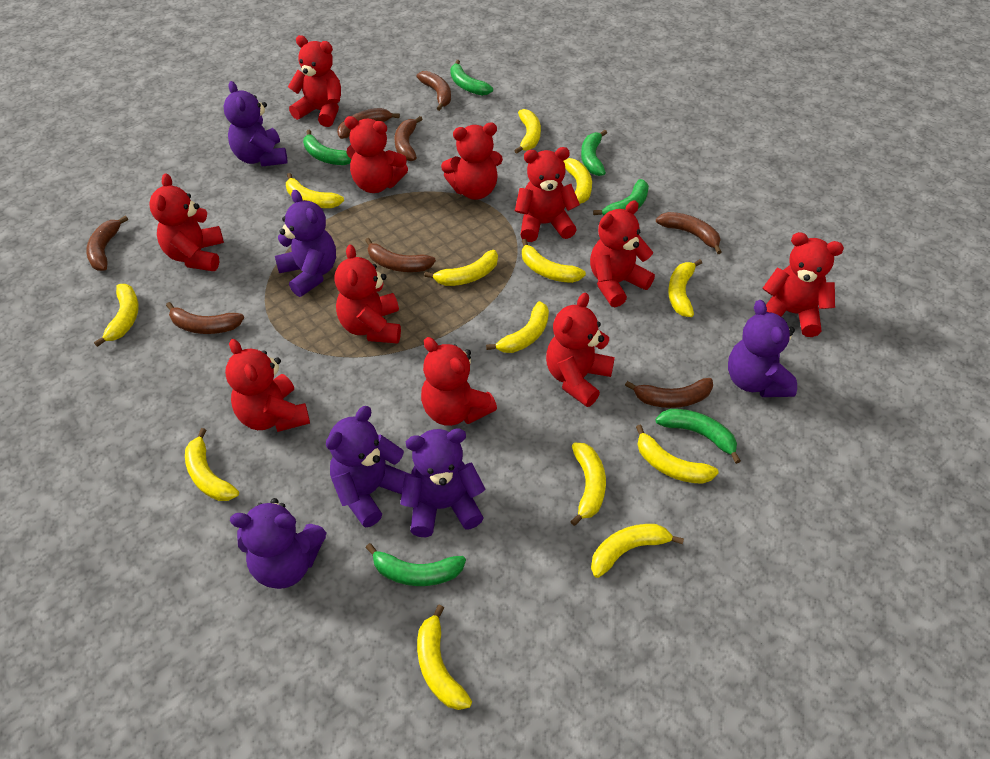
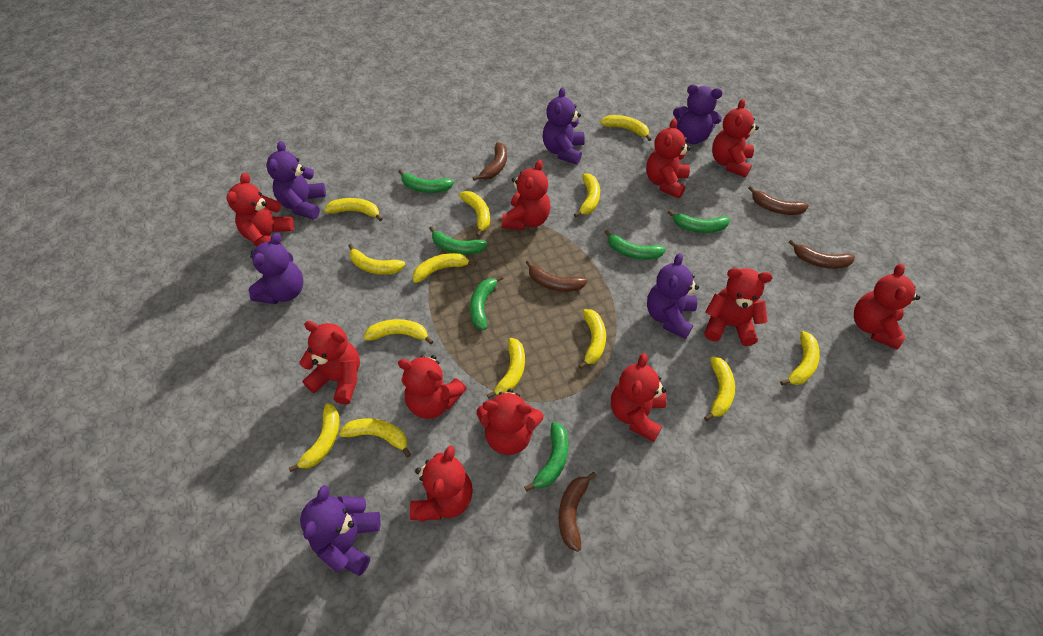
brown banana: 8 -> 5

